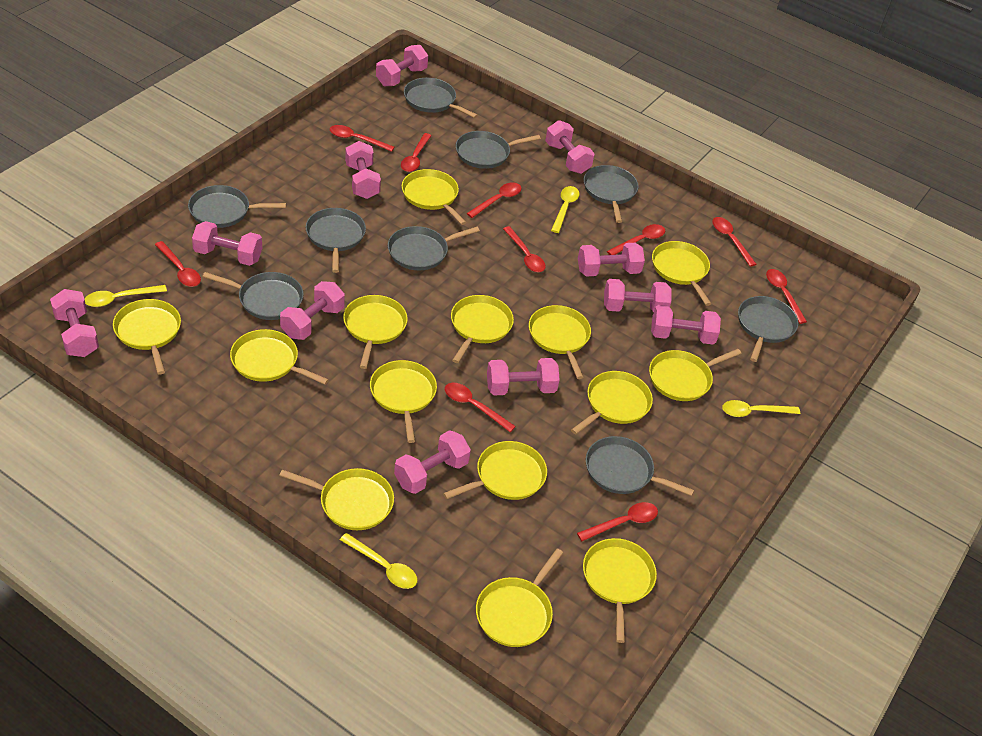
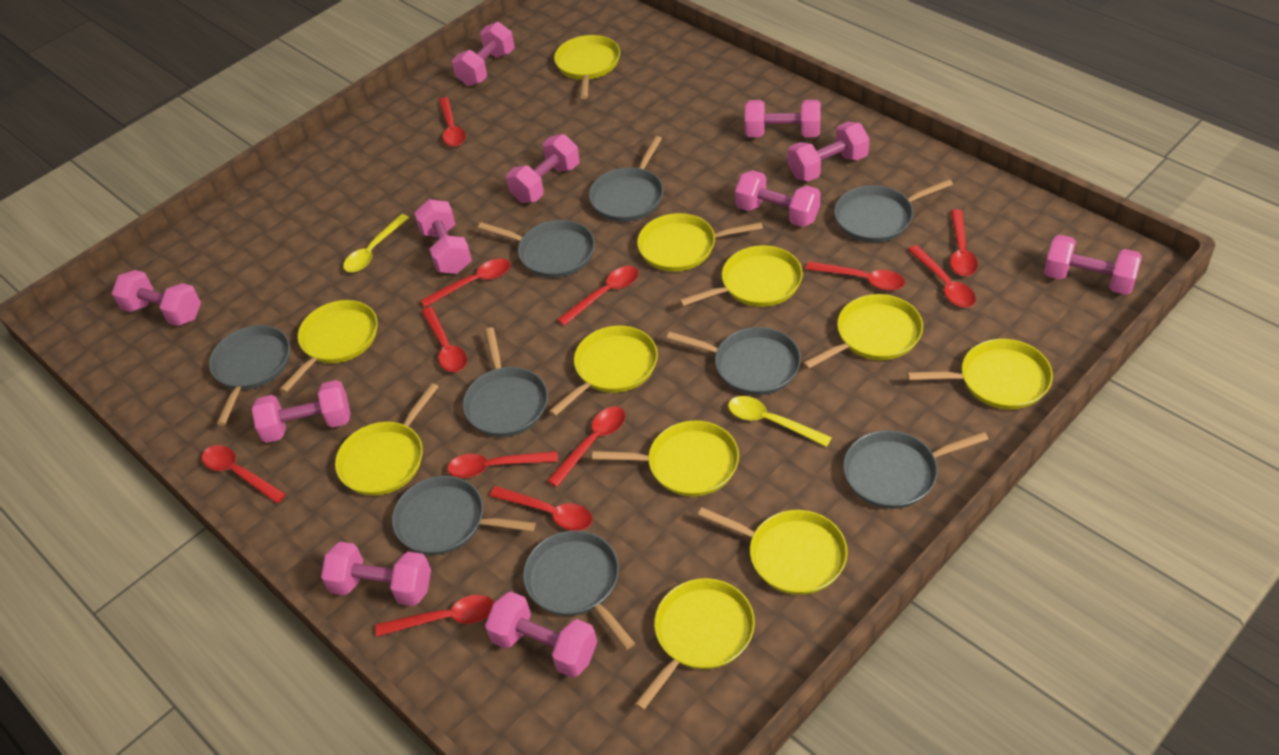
red spoon: 10 -> 12
yellow pan: 14 -> 11
yellow spoon: 4 -> 2

